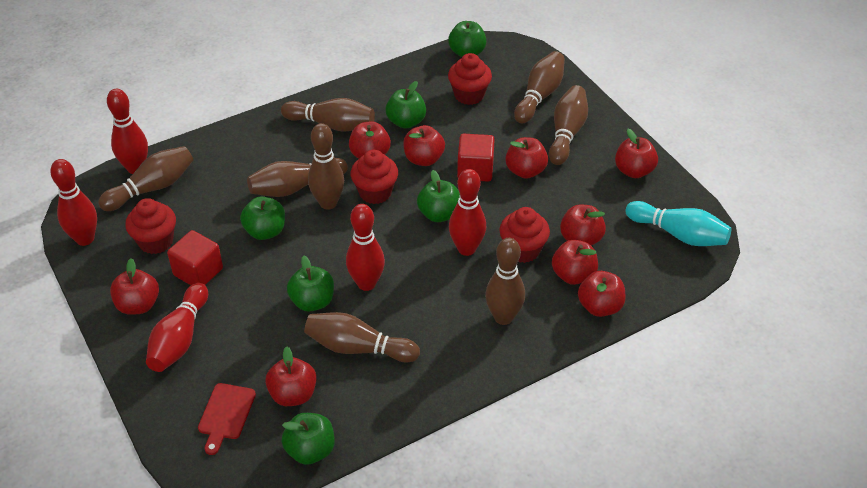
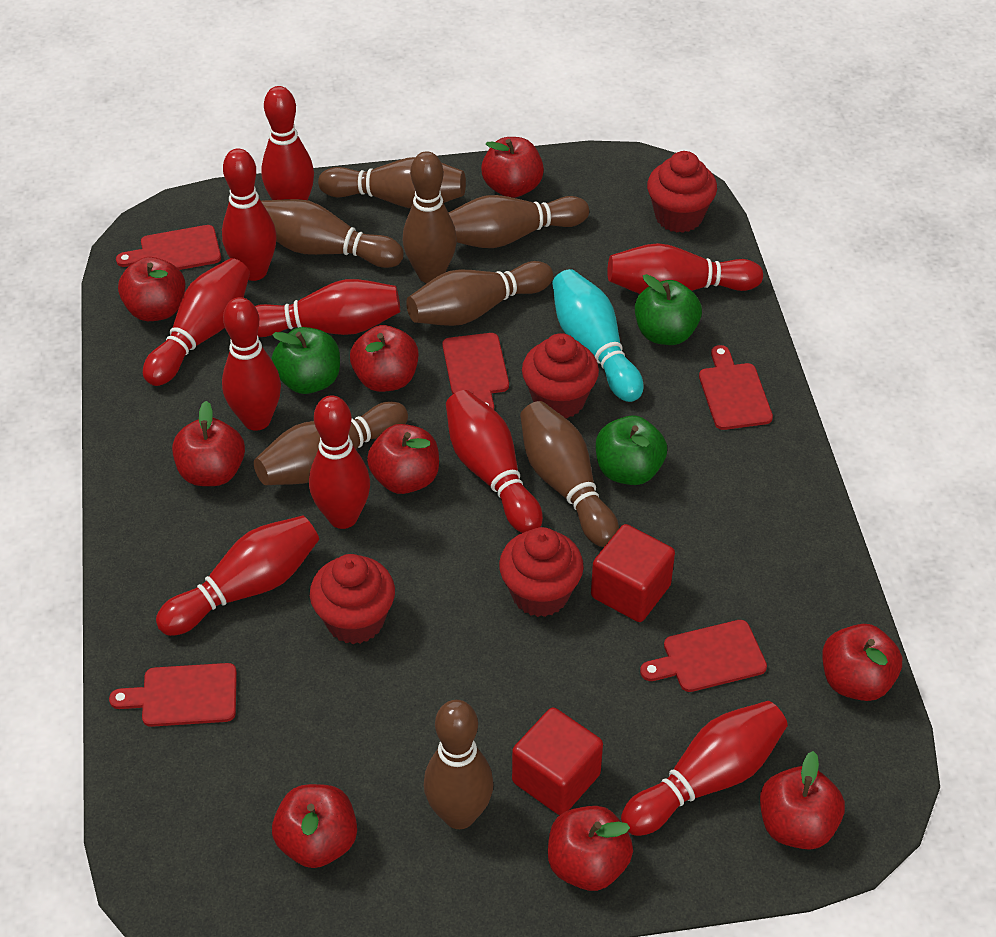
green apple: 6 -> 3
red bowling pin: 5 -> 10
red cutting board: 1 -> 5

